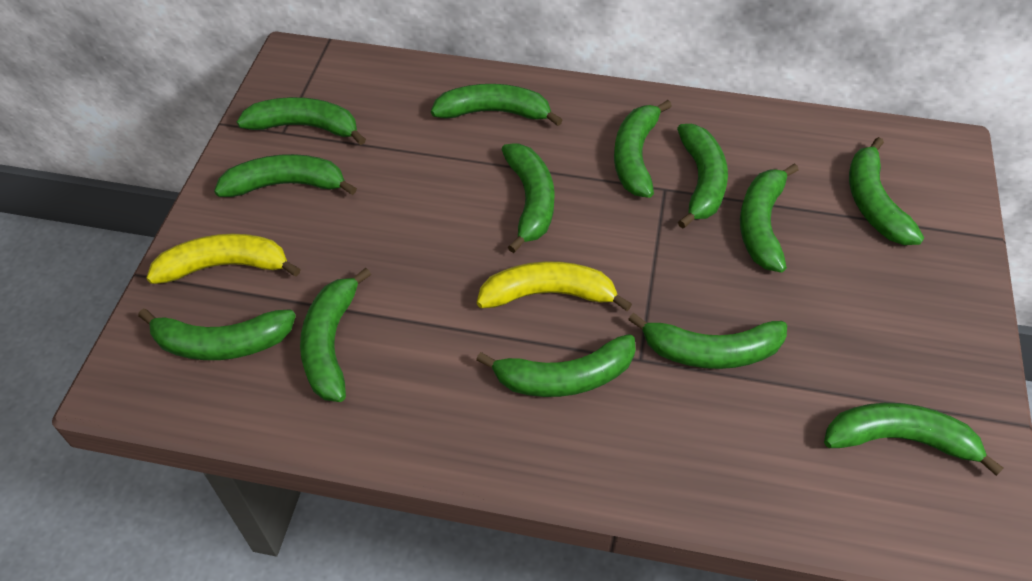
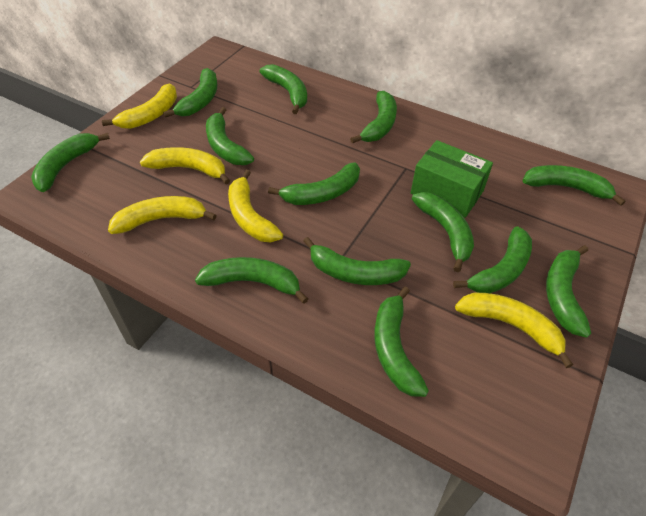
green box: 0 -> 1
yellow banana: 2 -> 5

